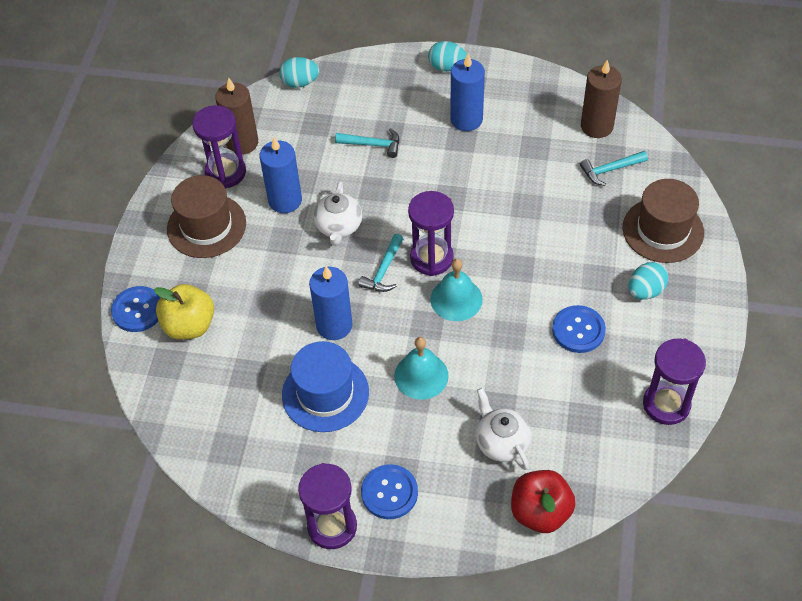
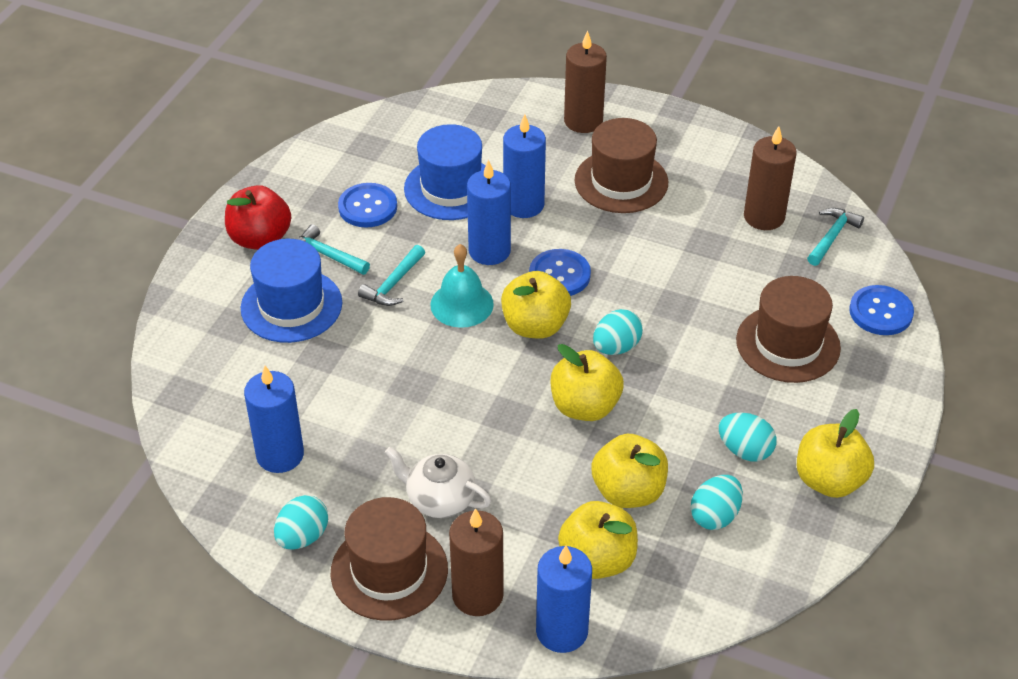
blue candle: 3 -> 4
blue hat: 1 -> 2
brown candle: 2 -> 3
brown hat: 2 -> 3
purple hourglass: 4 -> 0
turquoise bell: 2 -> 1
turquoise egg: 3 -> 4
white teapot: 2 -> 1
yellow apple: 1 -> 5

